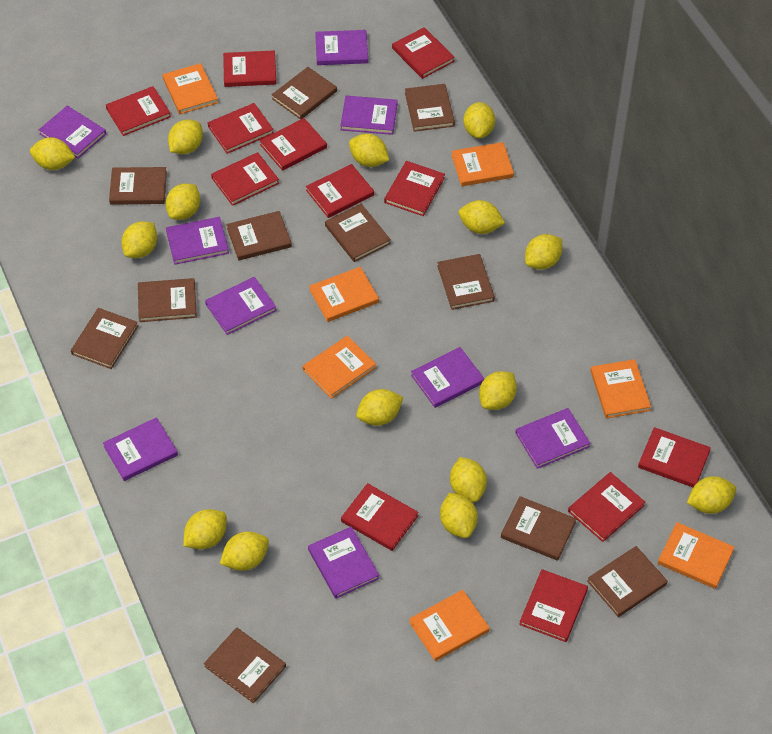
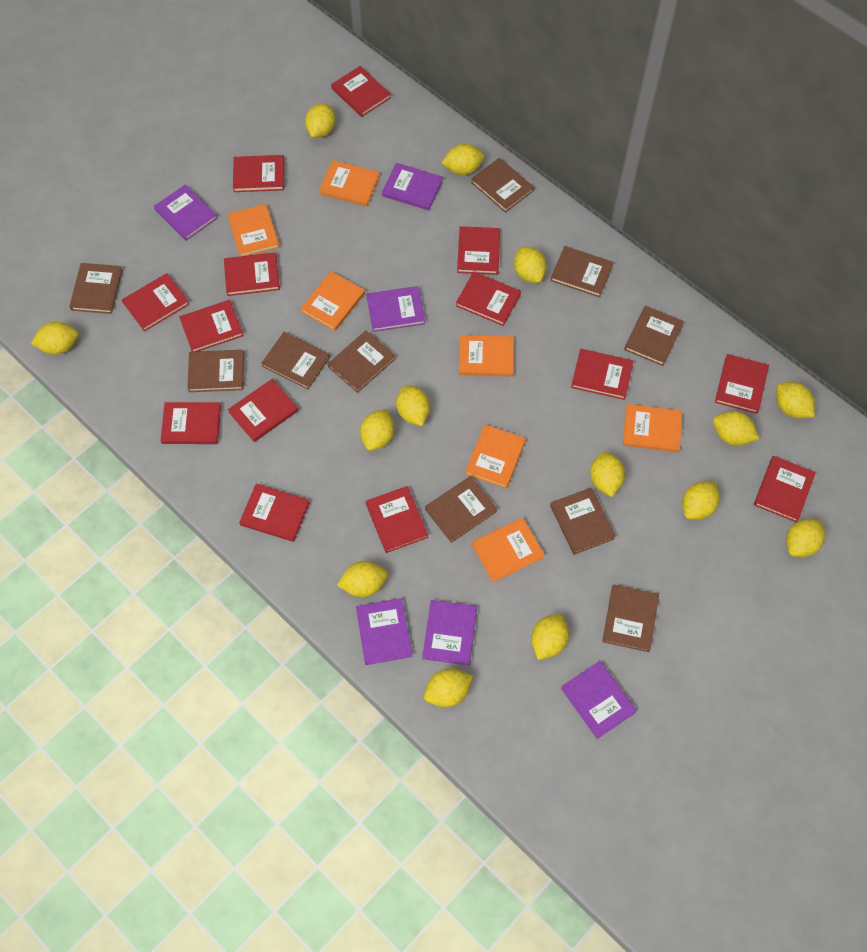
brown book: 11 -> 10
purple book: 9 -> 6
red book: 12 -> 14
yellow lemon: 15 -> 14

